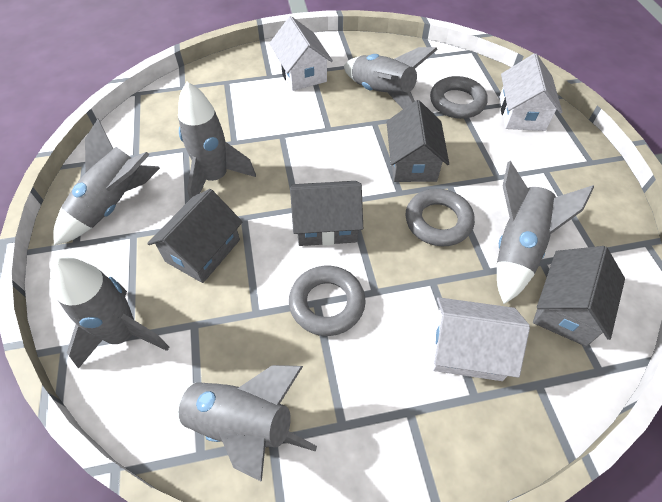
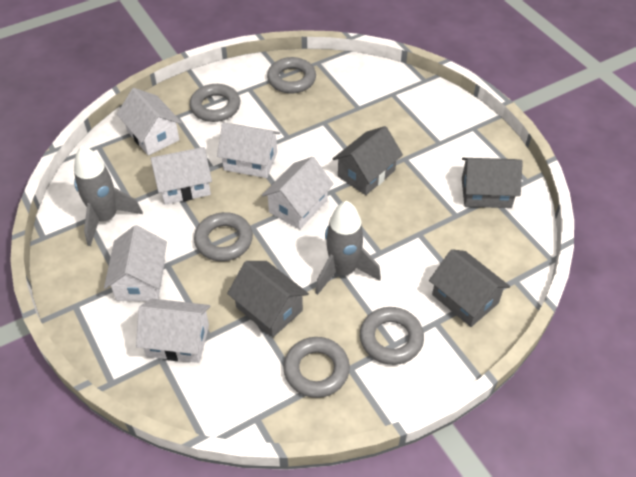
grey ring: 3 -> 5
grey rocket: 6 -> 2
white house: 3 -> 6

